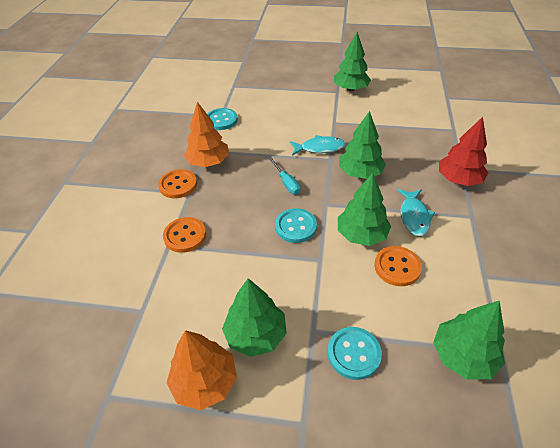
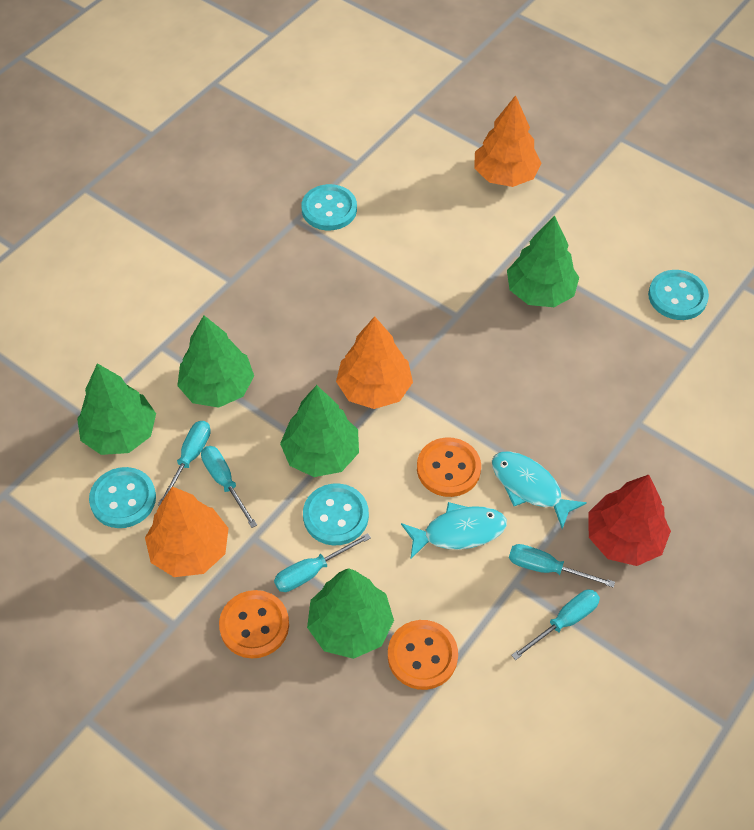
orange tree: 2 -> 3
turquoise button: 3 -> 4
turquoise screwdriver: 1 -> 5

